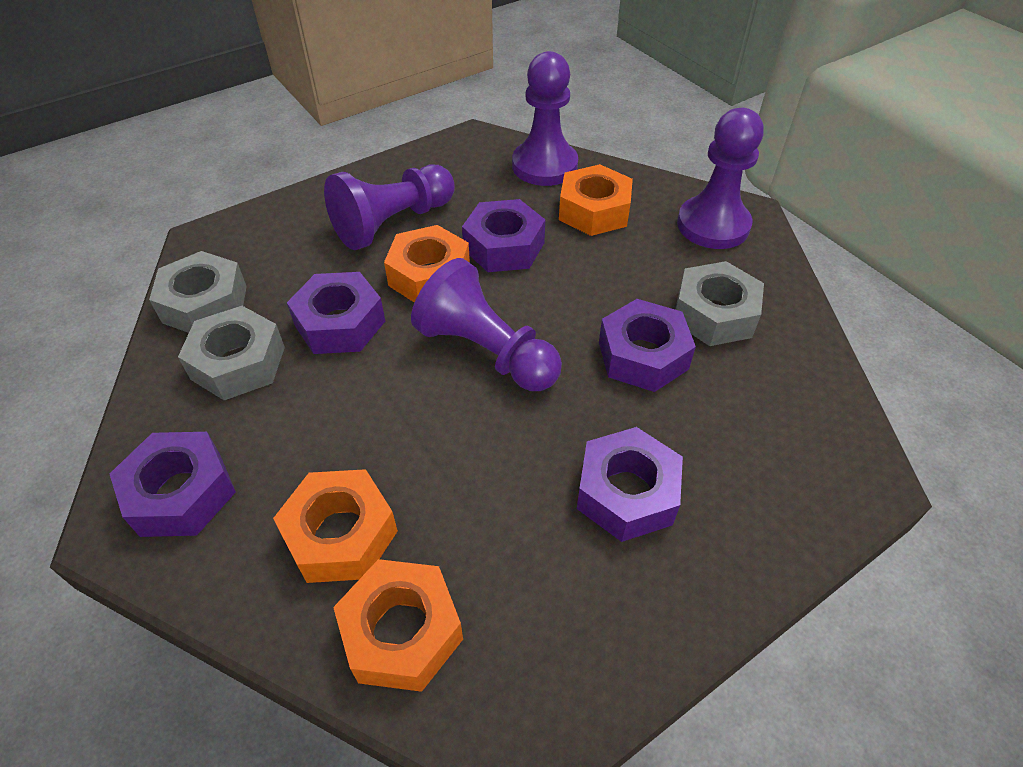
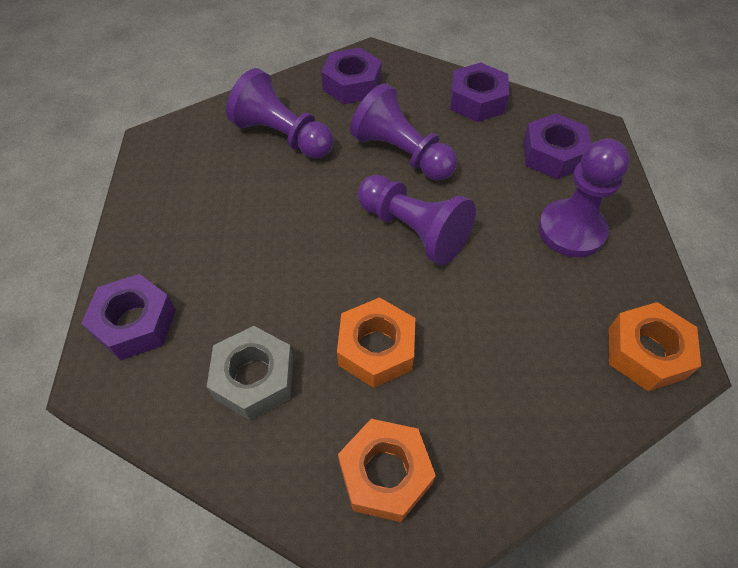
grey nut: 3 -> 1
orange nut: 4 -> 3
purple nut: 5 -> 4

